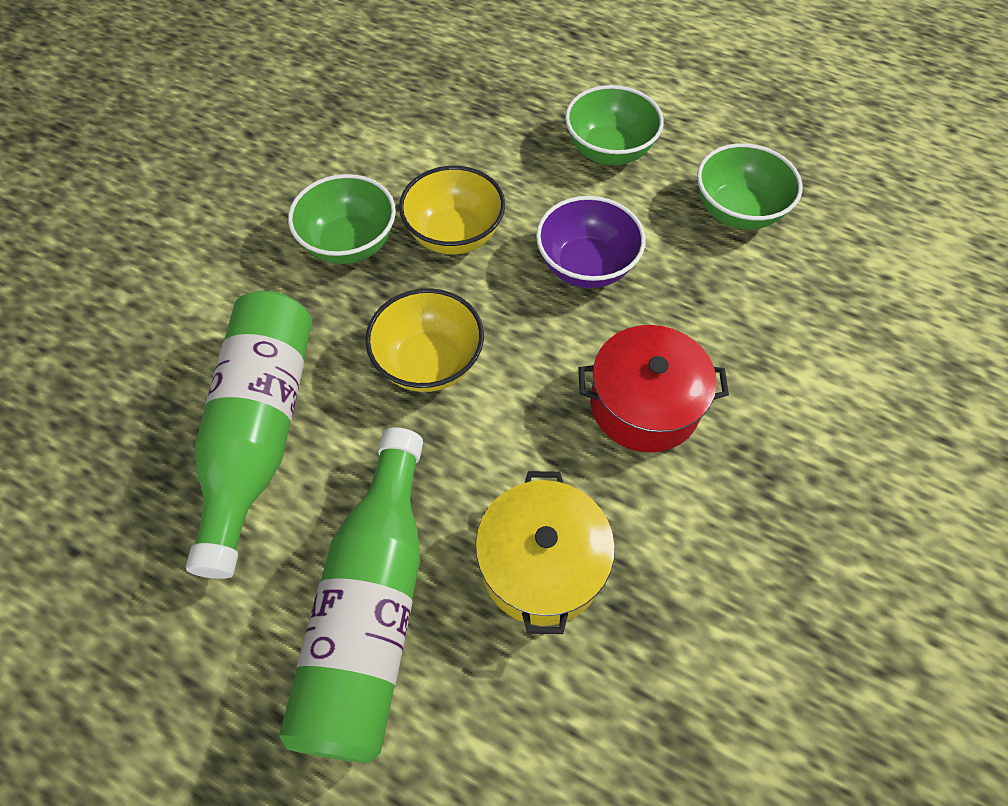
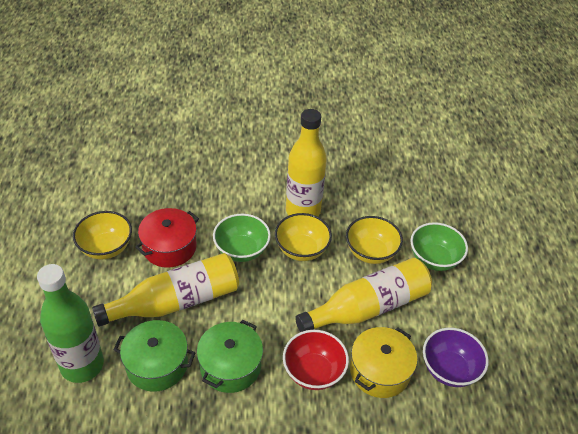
green bottle: 2 -> 1
green bowl: 3 -> 2
green pot: 0 -> 2
red bowl: 0 -> 1
yellow bottle: 0 -> 3
yellow bowl: 2 -> 3

